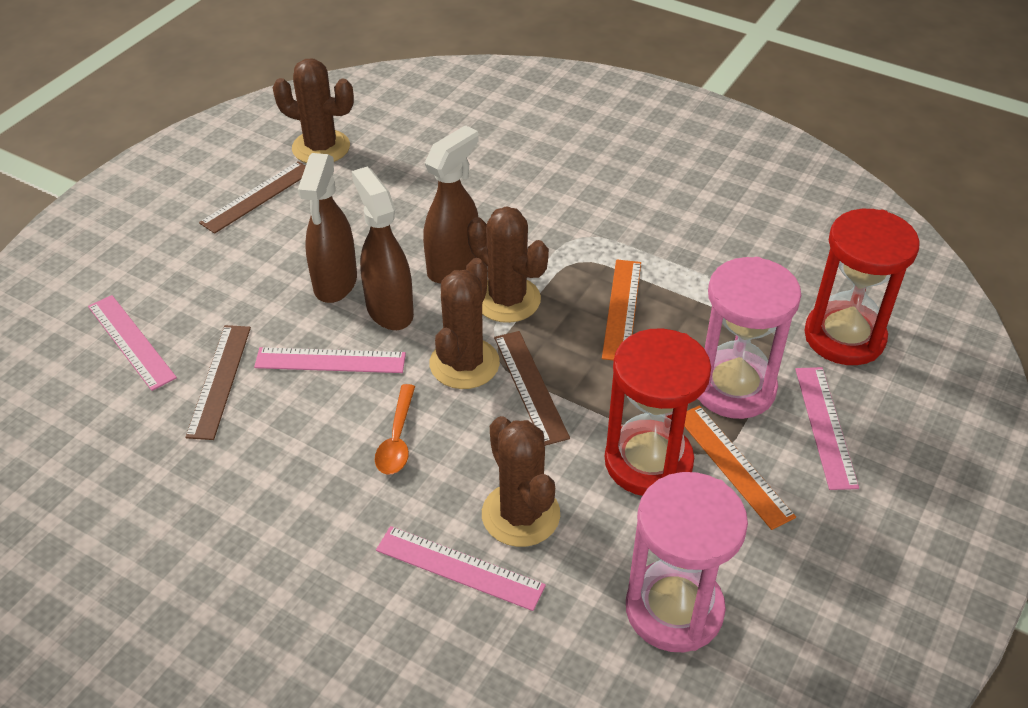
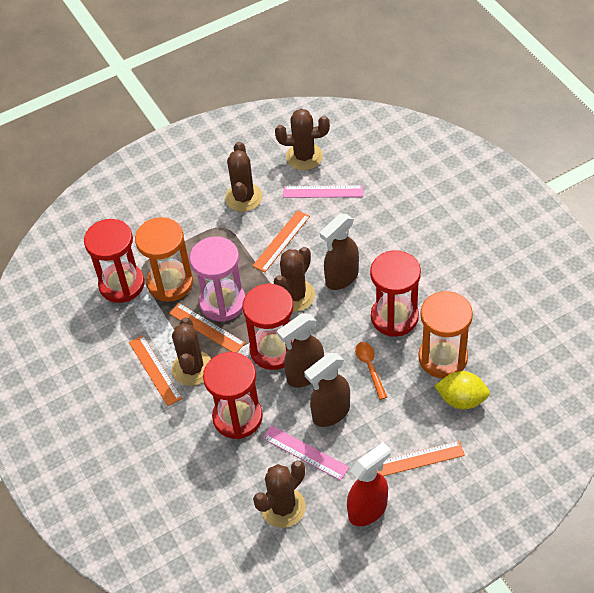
brown cactus: 4 -> 5
brown ruler: 3 -> 0
orange hourglass: 0 -> 2
orange ruler: 2 -> 4
pink hourglass: 2 -> 1
pink ruler: 4 -> 2
red hourglass: 2 -> 4
red spray bottle: 0 -> 1
yellow lemon: 0 -> 1

